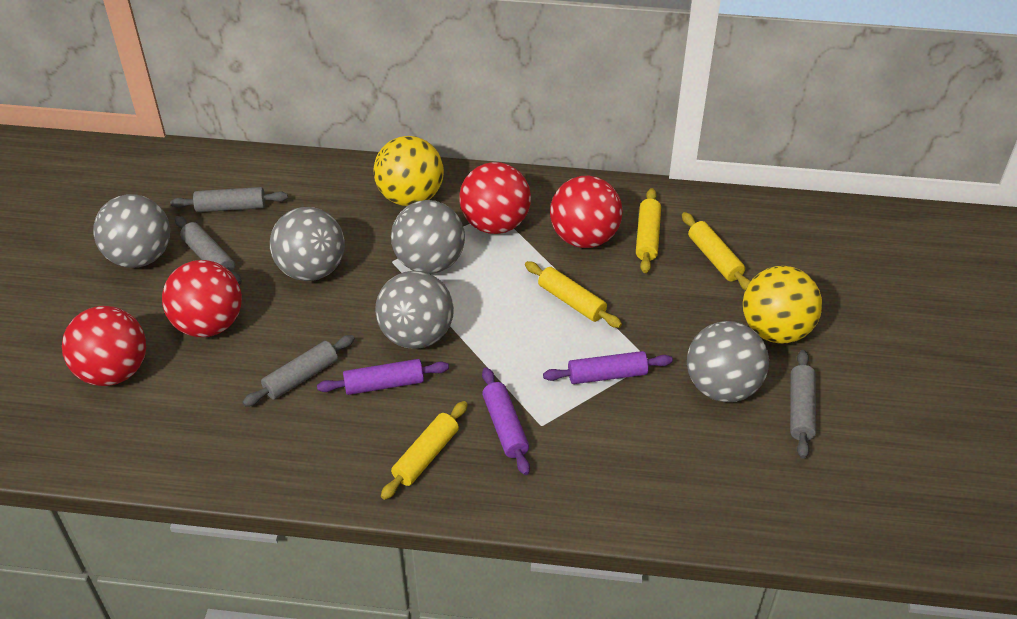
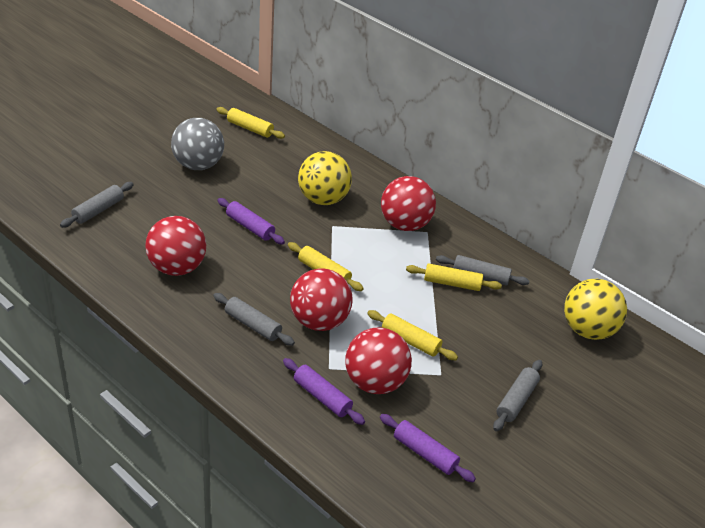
grey ball: 5 -> 1

